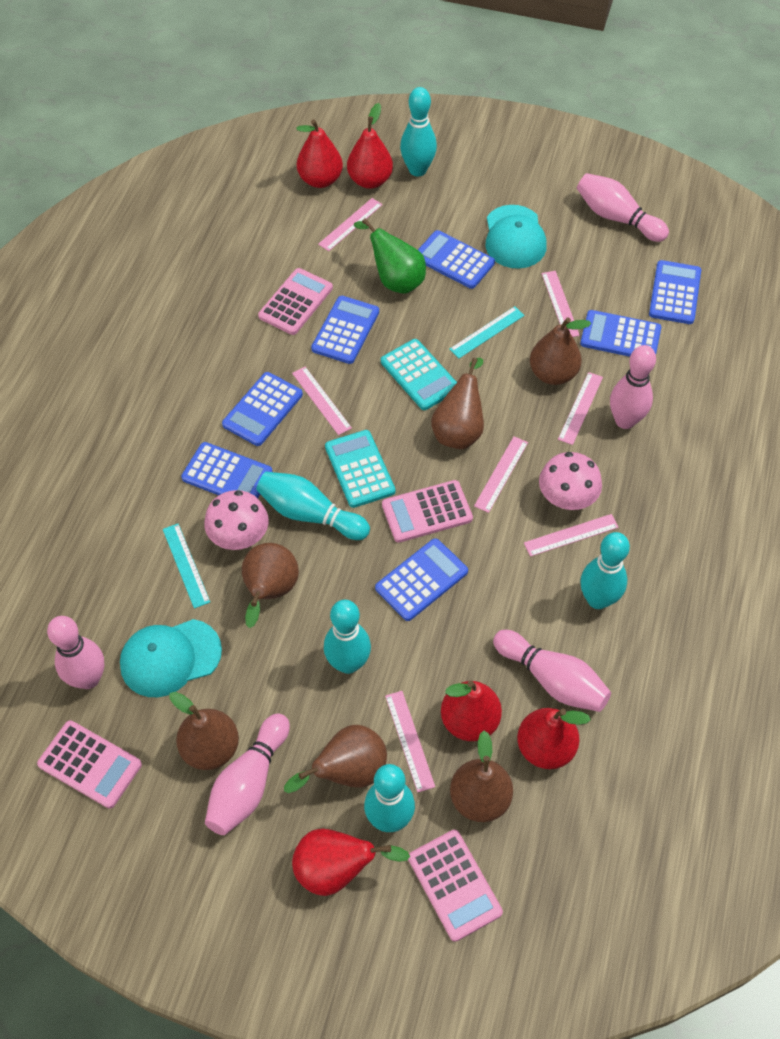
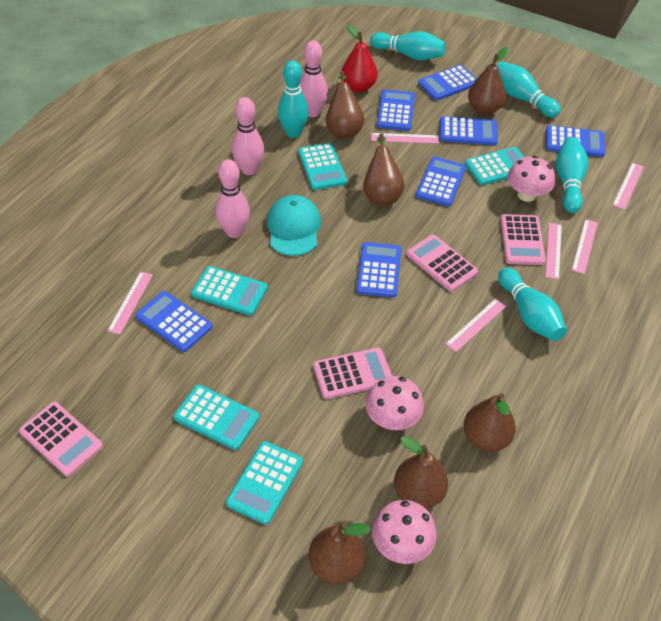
green pear: 1 -> 0
pink bowling pin: 5 -> 3
pink mushroom: 2 -> 3
pink ruler: 7 -> 6
red pear: 5 -> 1
turquoise calculator: 2 -> 5
turquoise cap: 2 -> 1
turquoise ruler: 2 -> 0

